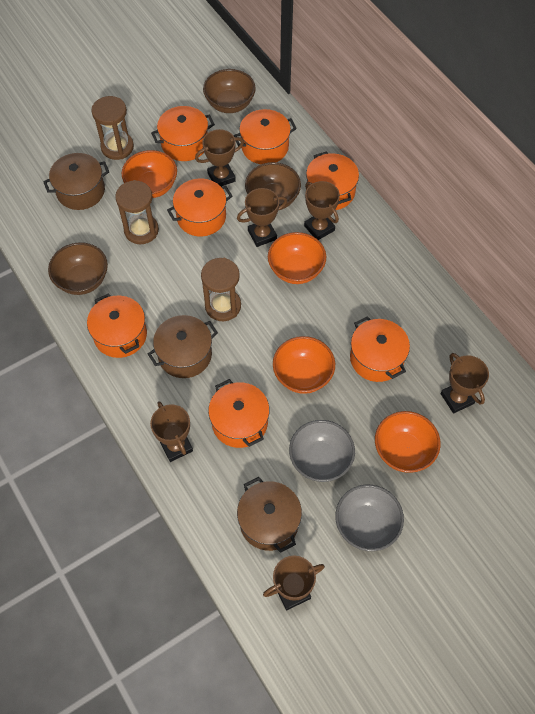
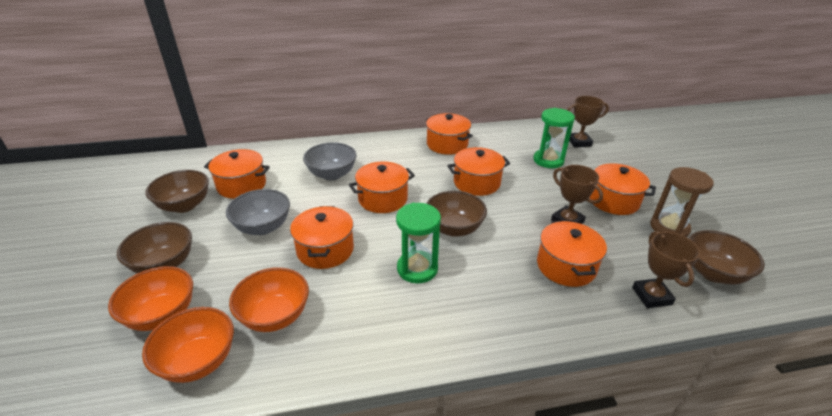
brown bowl: 3 -> 4
brown hourglass: 3 -> 1
brown pot: 3 -> 0
brown trophy: 6 -> 3
green hourglass: 0 -> 2
orange bowl: 4 -> 3

